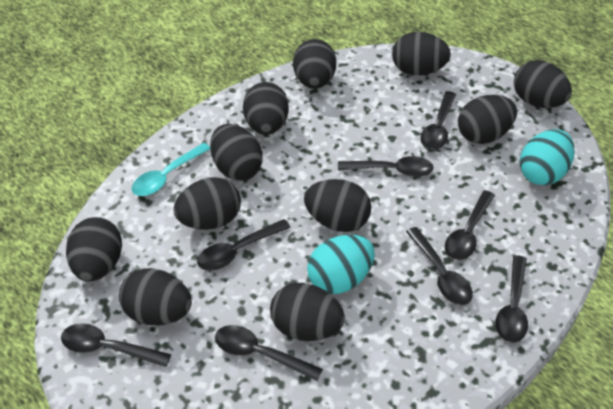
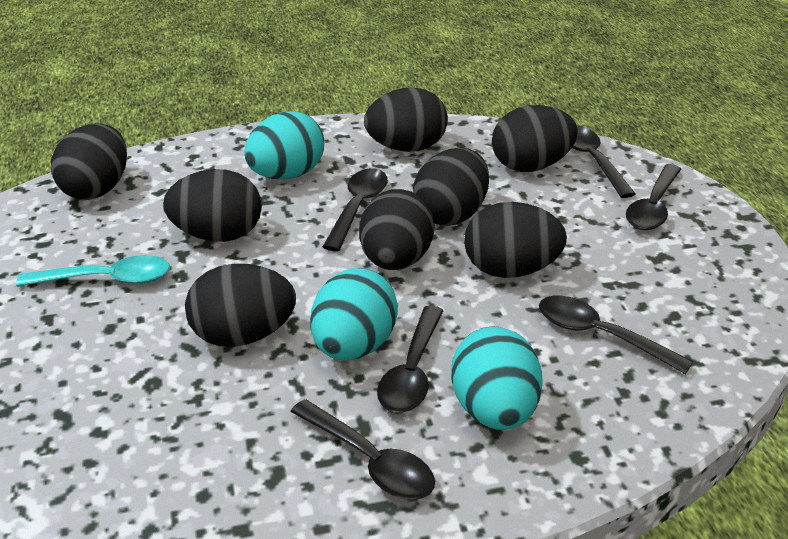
black egg: 11 -> 8
black spoon: 8 -> 6
turquoise egg: 2 -> 3

